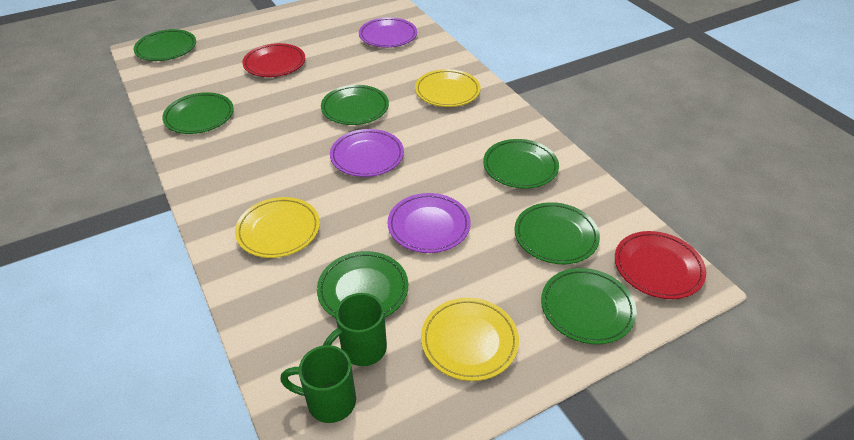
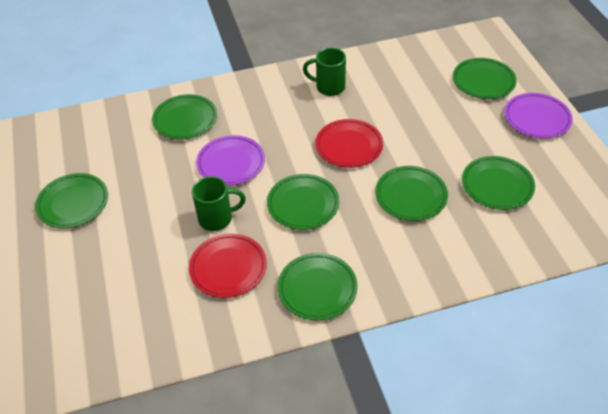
purple plate: 3 -> 2
yellow plate: 3 -> 0

